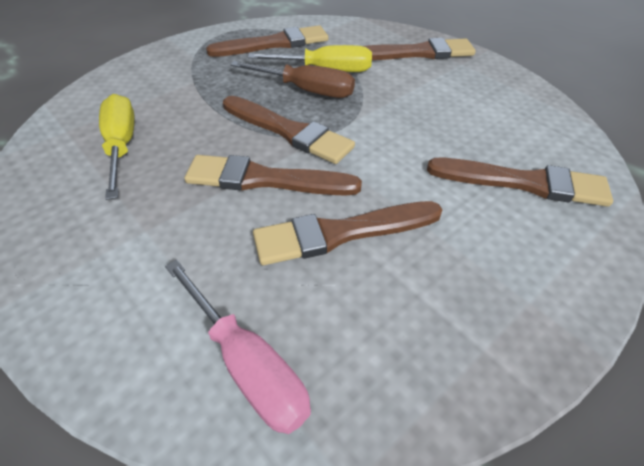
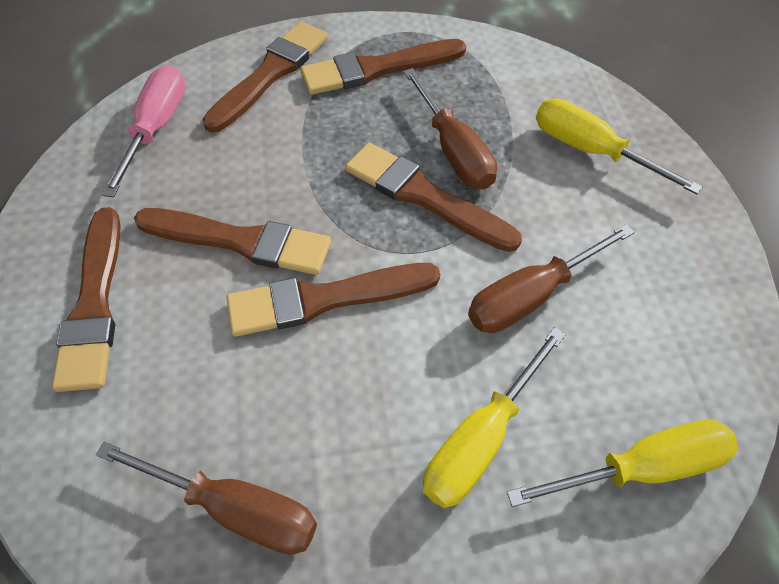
brown screwdriver: 1 -> 3
yellow screwdriver: 2 -> 3

